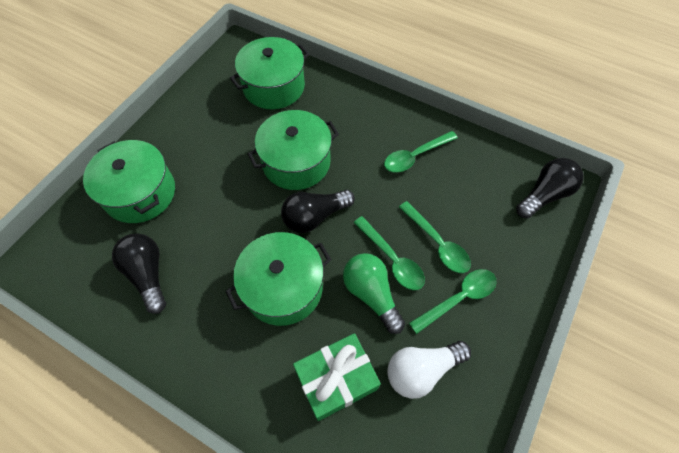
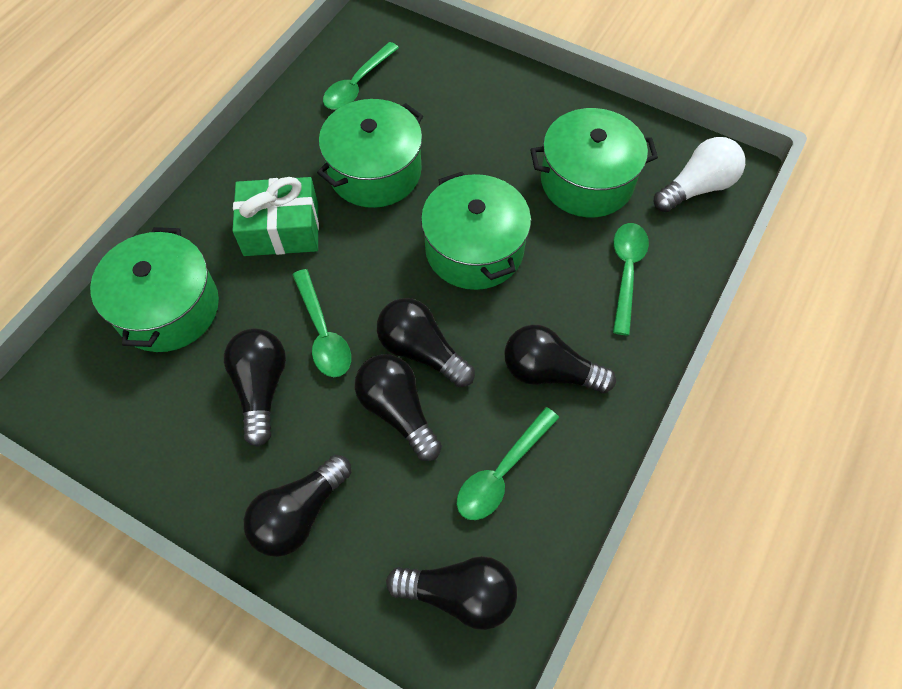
black light bulb: 3 -> 6
green light bulb: 1 -> 0

